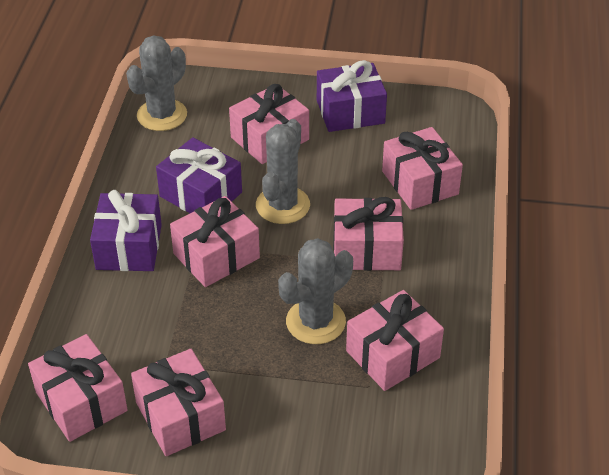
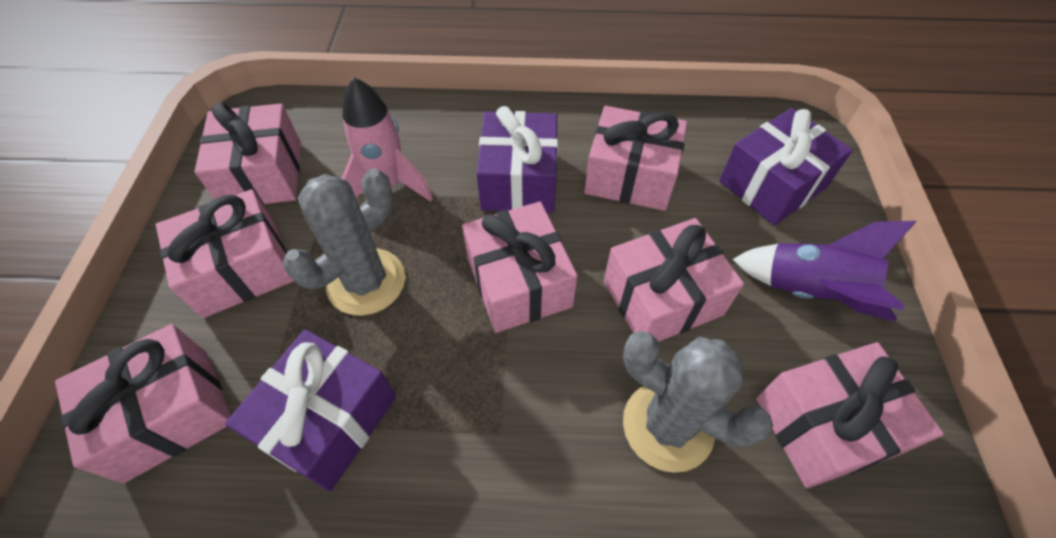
grey cactus: 3 -> 2
pink rocket: 0 -> 1
purple rocket: 0 -> 1

